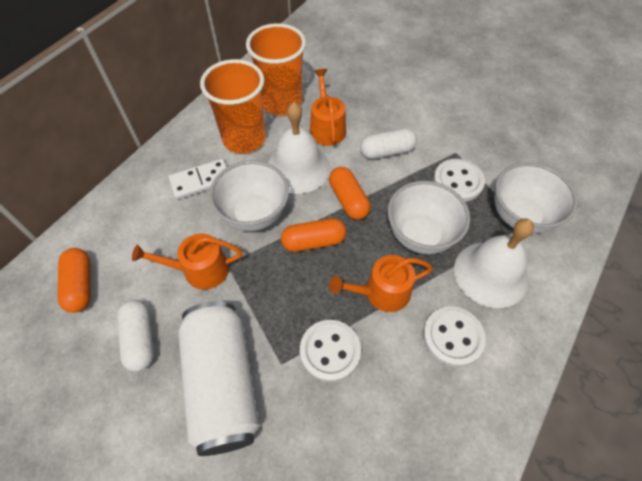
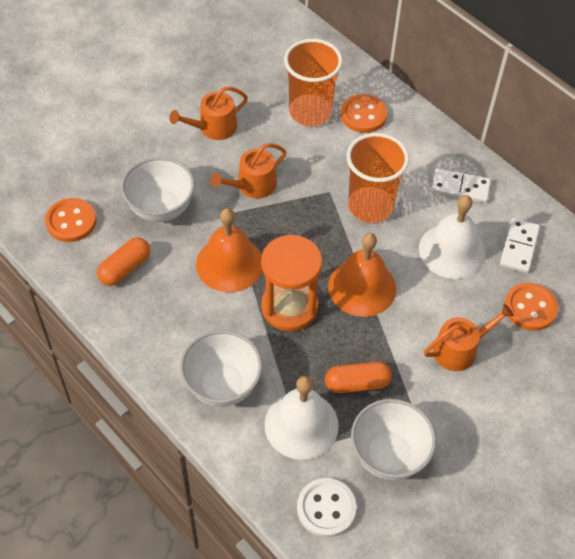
orange bell: 0 -> 2
orange button: 0 -> 3
orange capsule: 3 -> 2
orange hourglass: 0 -> 1
white button: 3 -> 1
white can: 1 -> 0
white capsule: 2 -> 0
white domino: 1 -> 2

